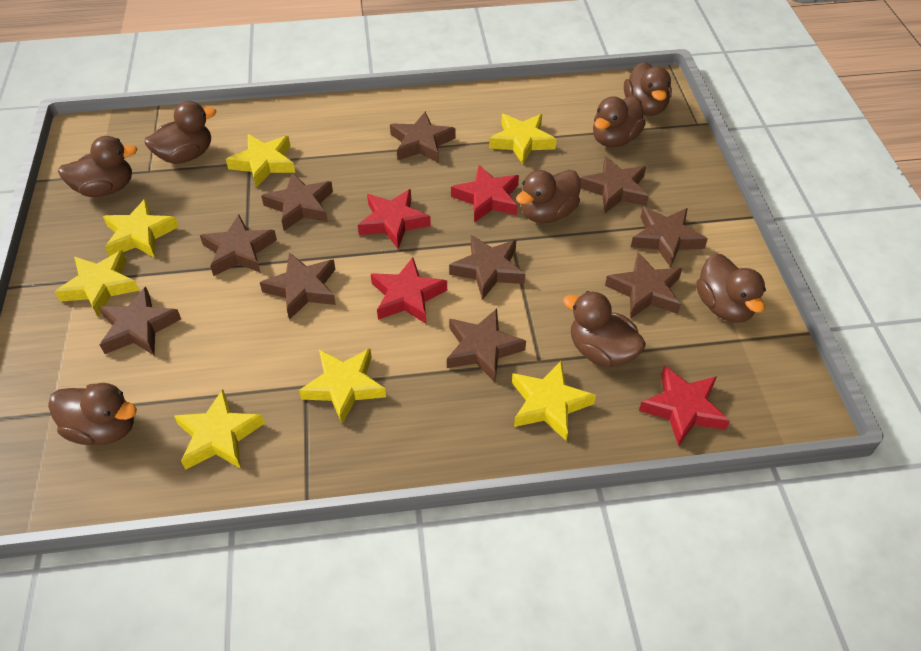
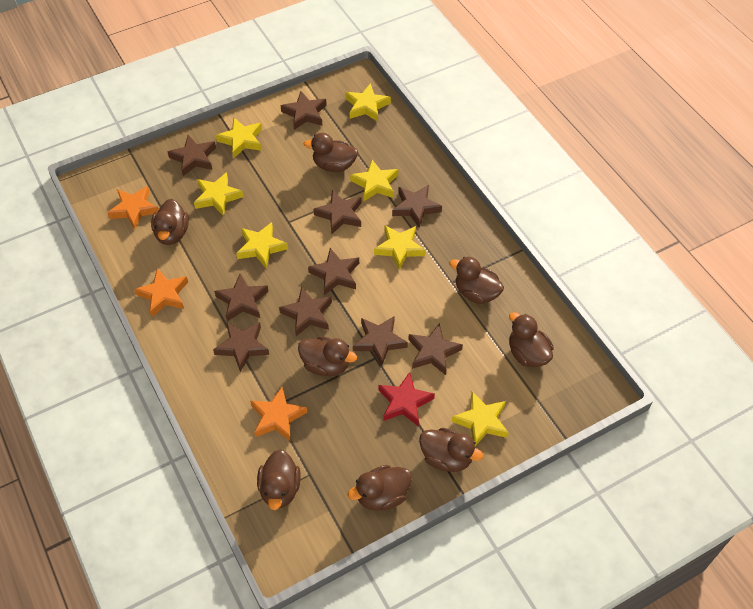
orange star: 0 -> 3
red star: 4 -> 1

